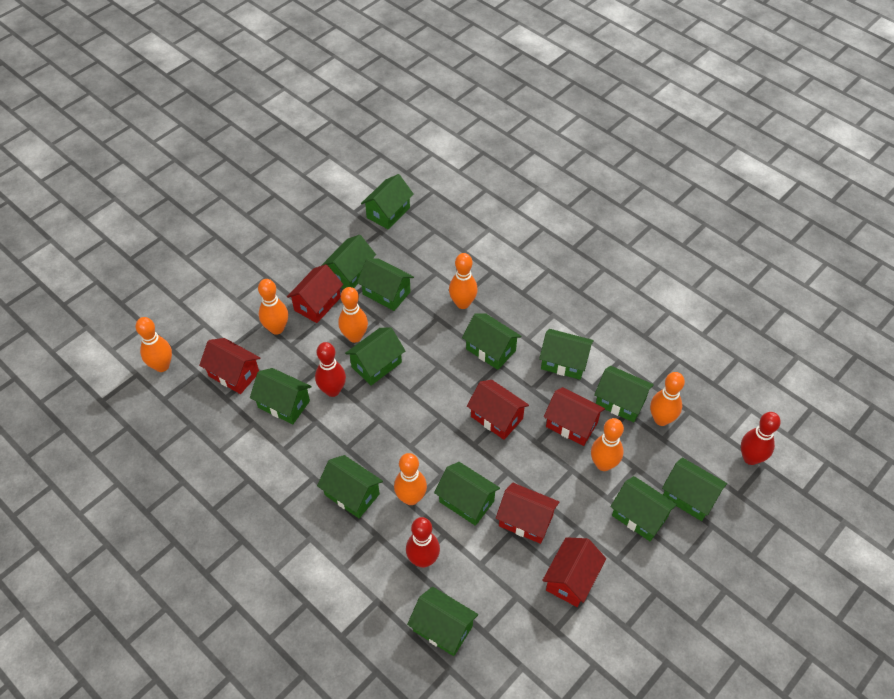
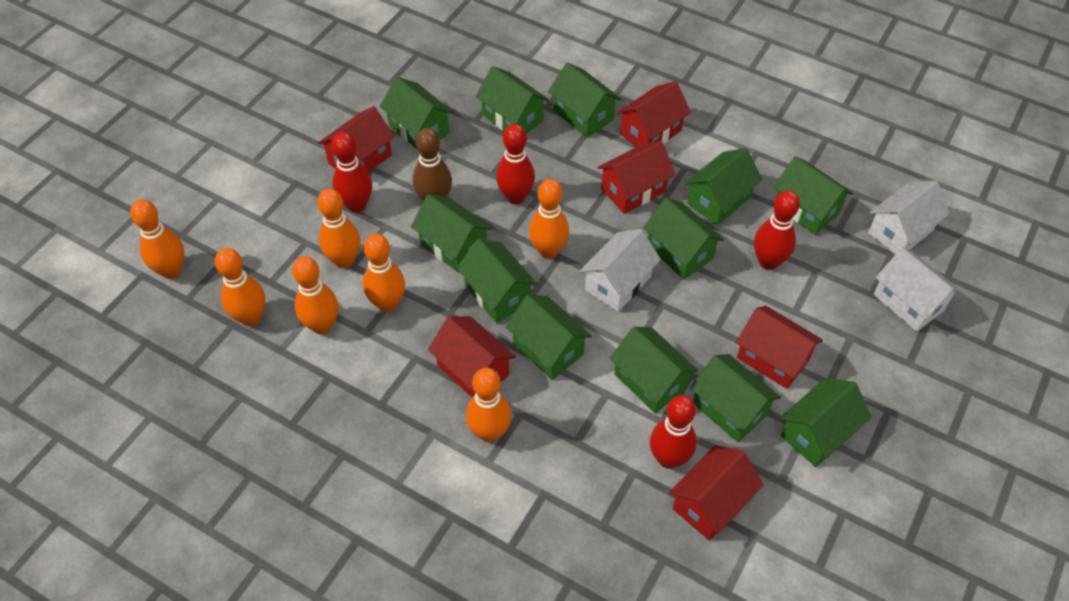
brown bowling pin: 0 -> 1
green house: 13 -> 12
red bowling pin: 3 -> 4
white house: 0 -> 3

